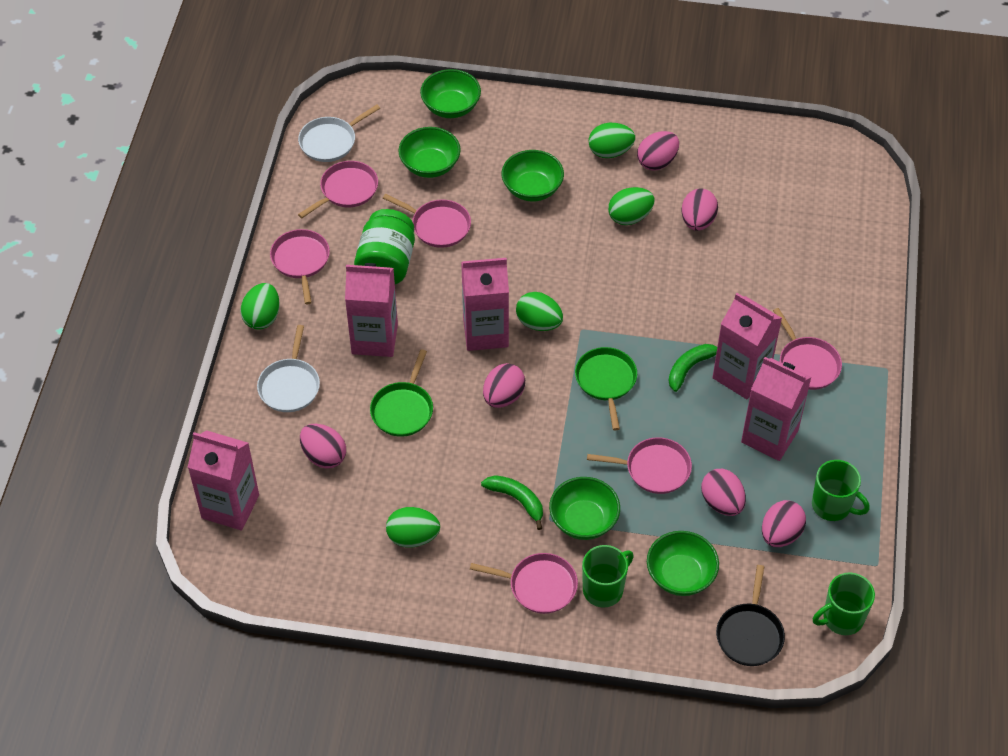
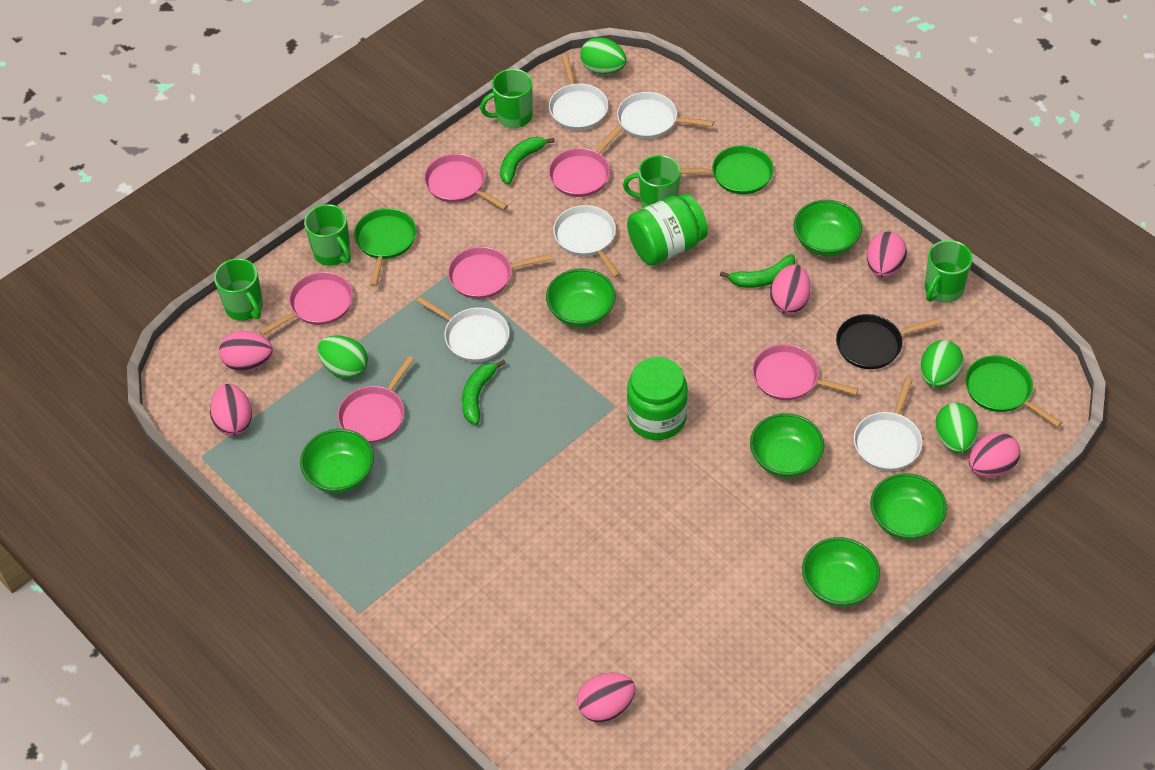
green banana: 2 -> 3
green bowl: 5 -> 6
green egg: 5 -> 4
green jar: 1 -> 2
green mug: 3 -> 5
green pan: 2 -> 3
pink carton: 5 -> 0
white pan: 2 -> 5

